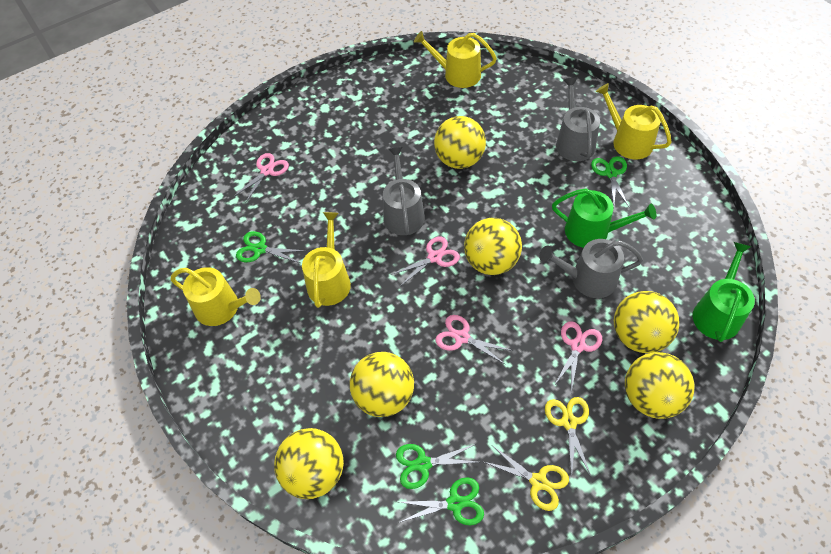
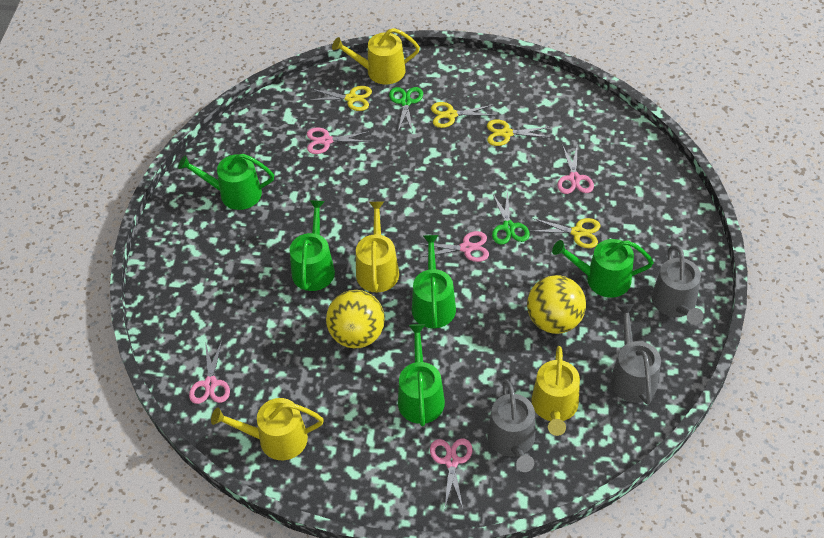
green scissors: 4 -> 2
green watering can: 2 -> 5
pink scissors: 4 -> 5
yellow ball: 6 -> 2
yellow scissors: 2 -> 4

